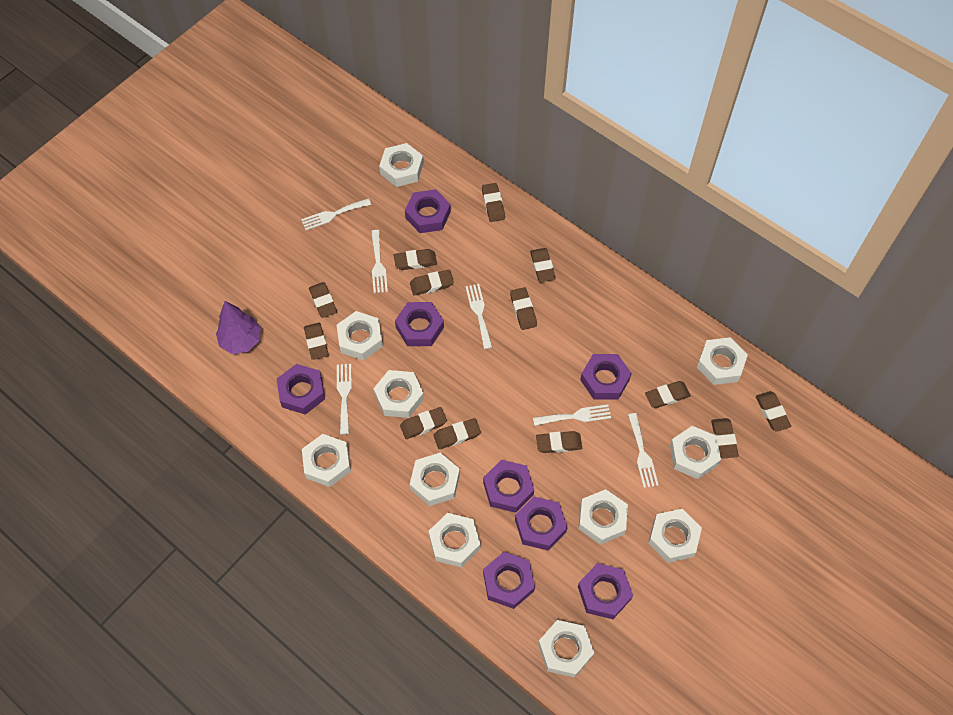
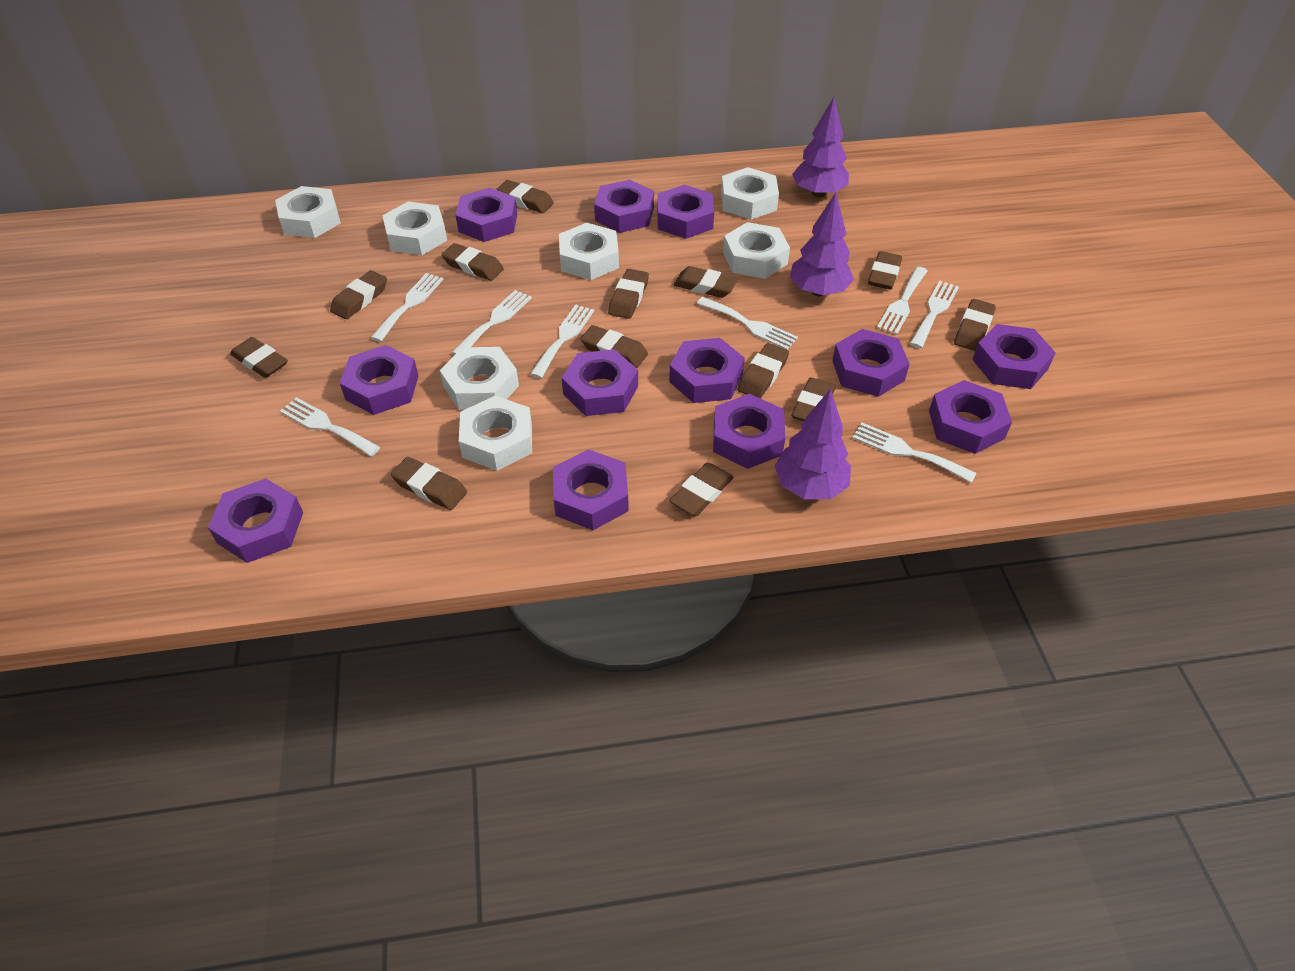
purple nut: 8 -> 12
purple tree: 1 -> 3
white fork: 6 -> 8
white nut: 11 -> 7

